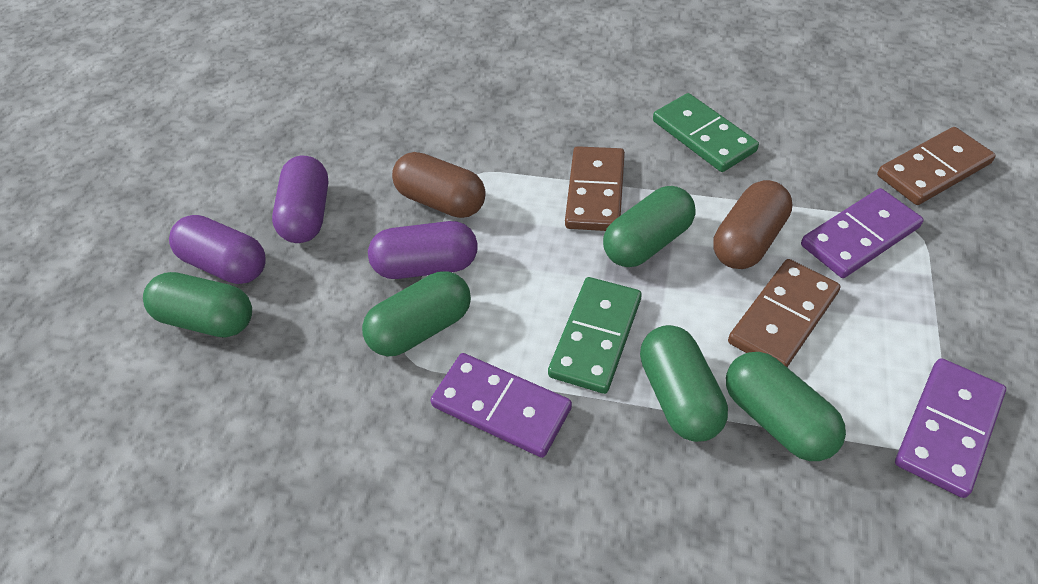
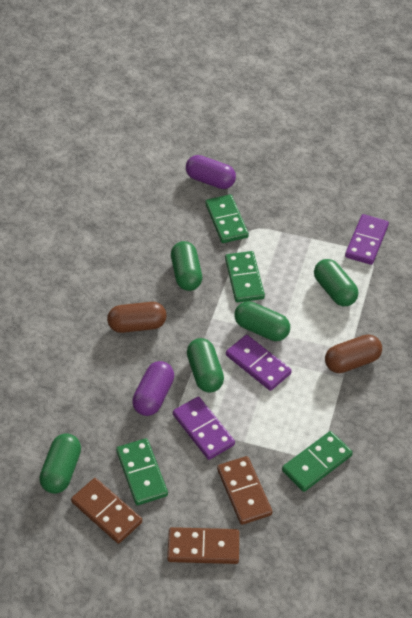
green domino: 2 -> 4
purple capsule: 3 -> 2

